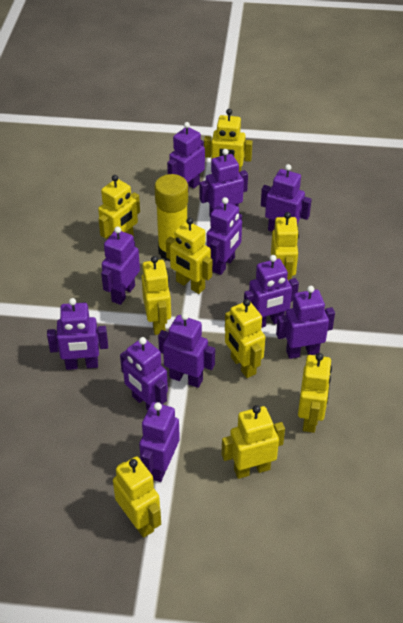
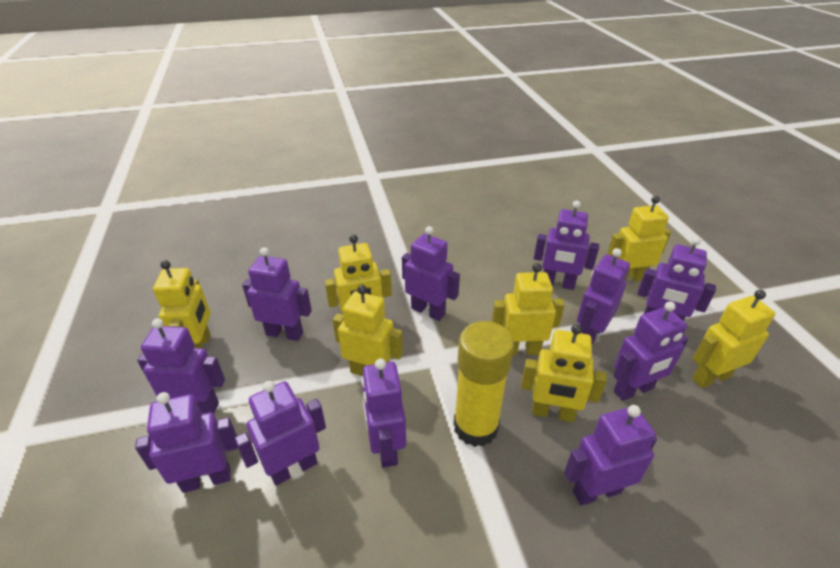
yellow robot: 9 -> 7

